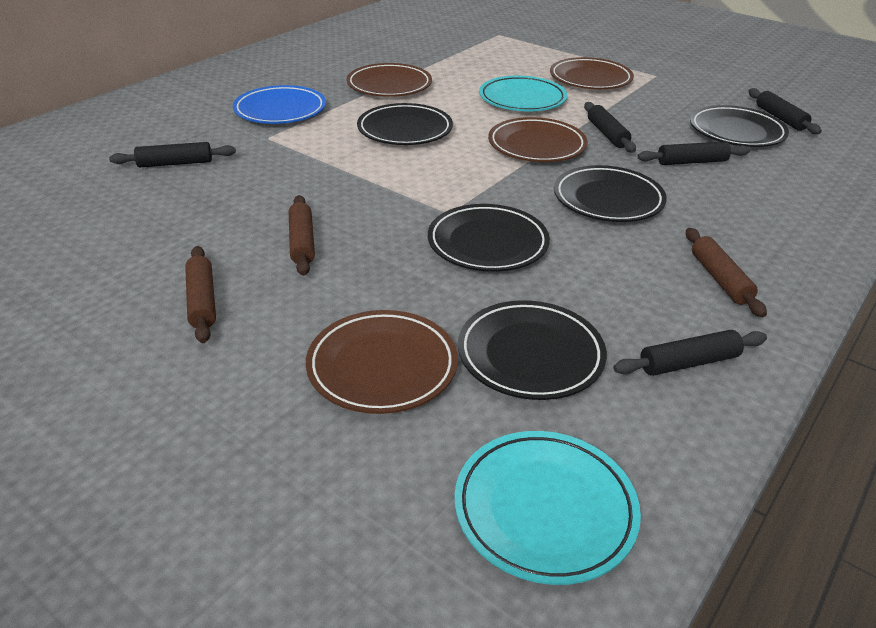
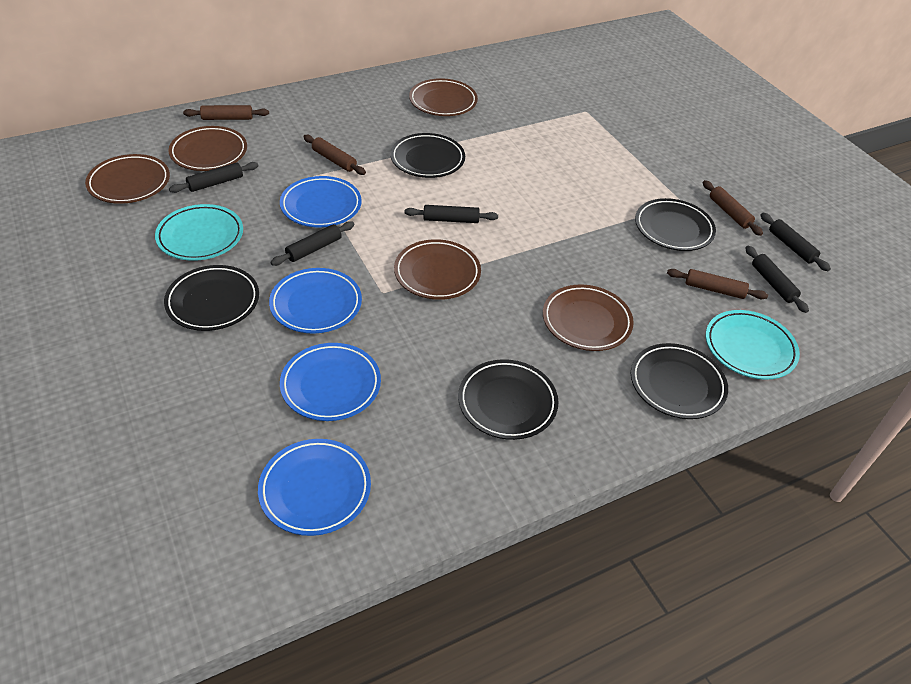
blue plate: 1 -> 4
brown plate: 4 -> 5
brown rolling pin: 3 -> 4

